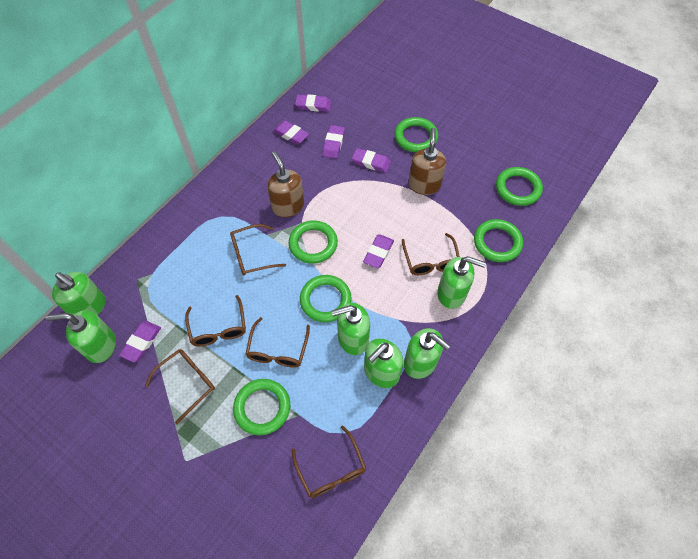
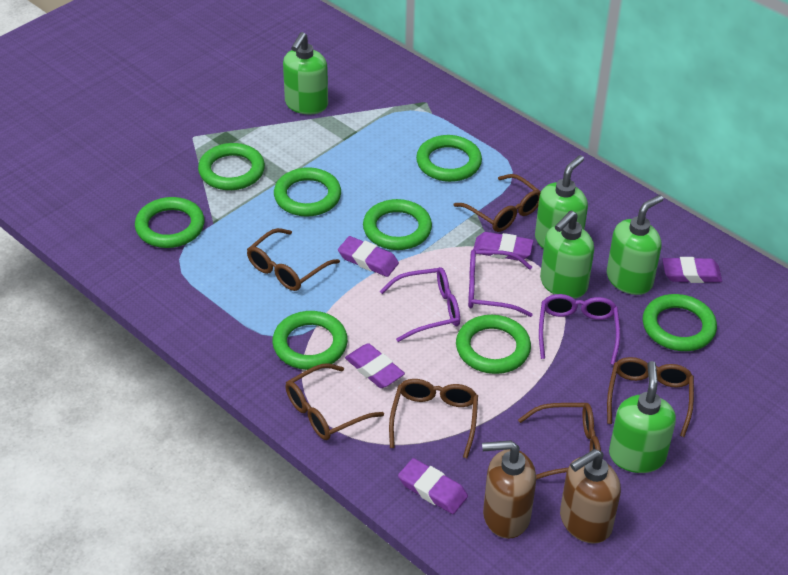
green ring: 6 -> 8
green soap dispenser: 6 -> 5
purple eraser: 6 -> 5
purple glasses: 0 -> 3

